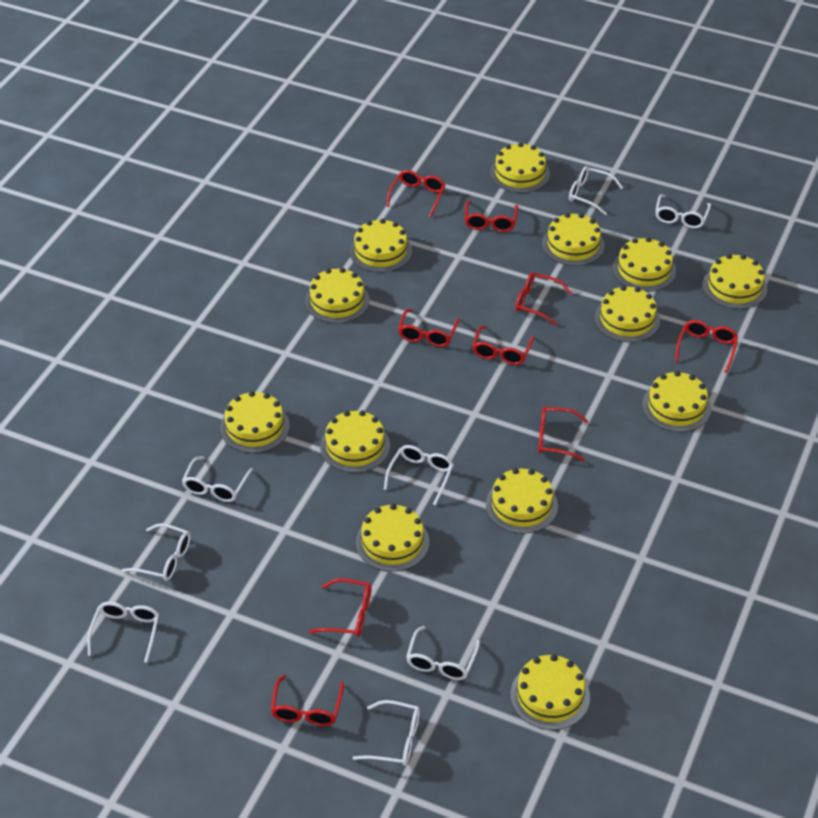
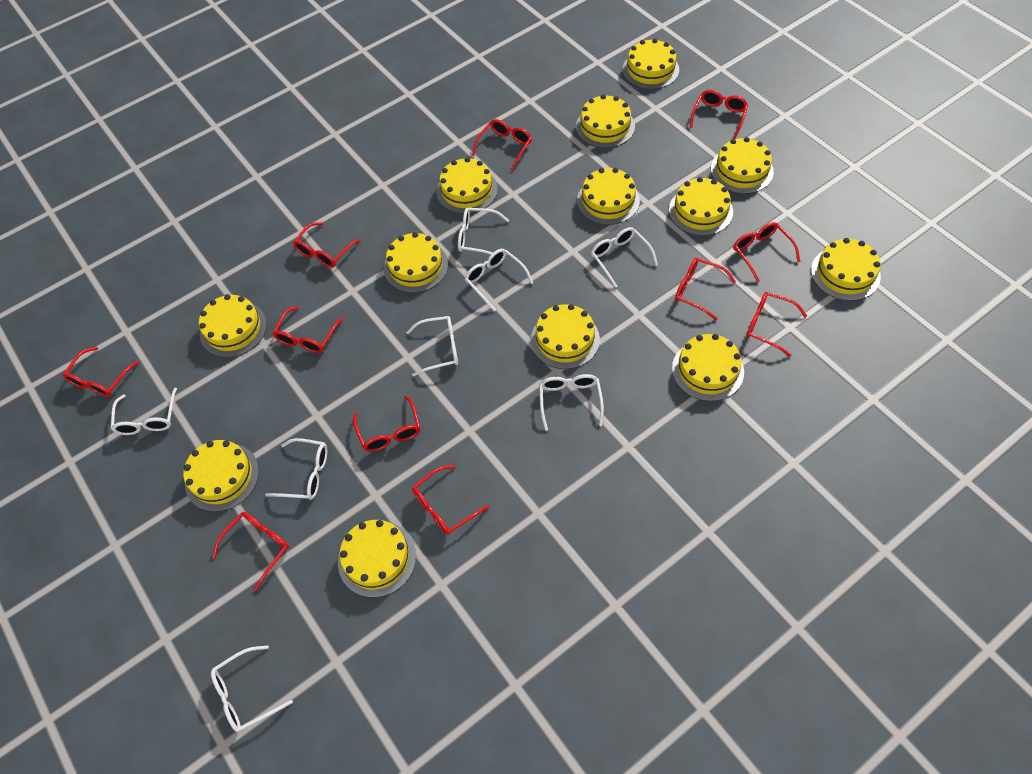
red glasses: 9 -> 11

